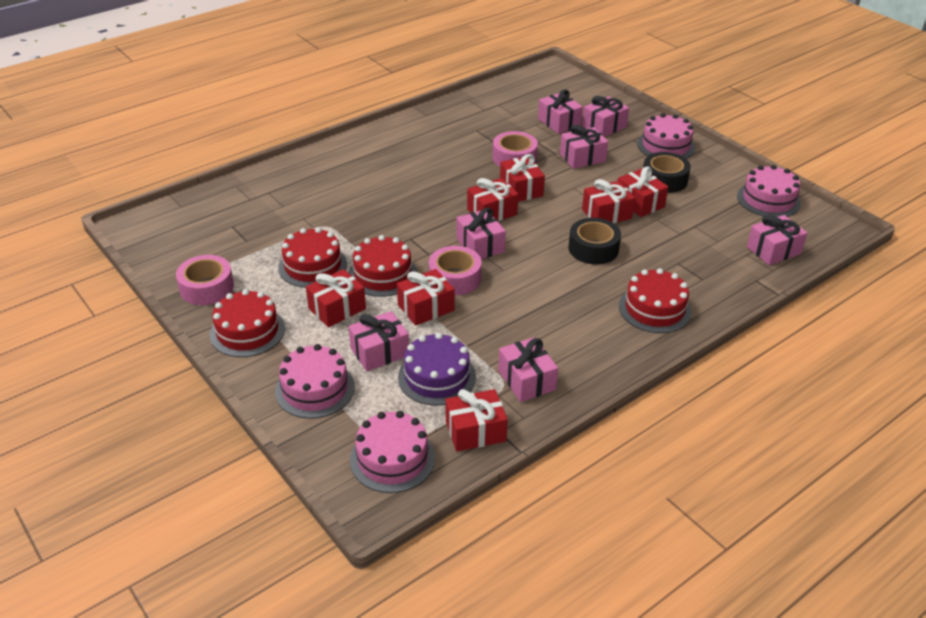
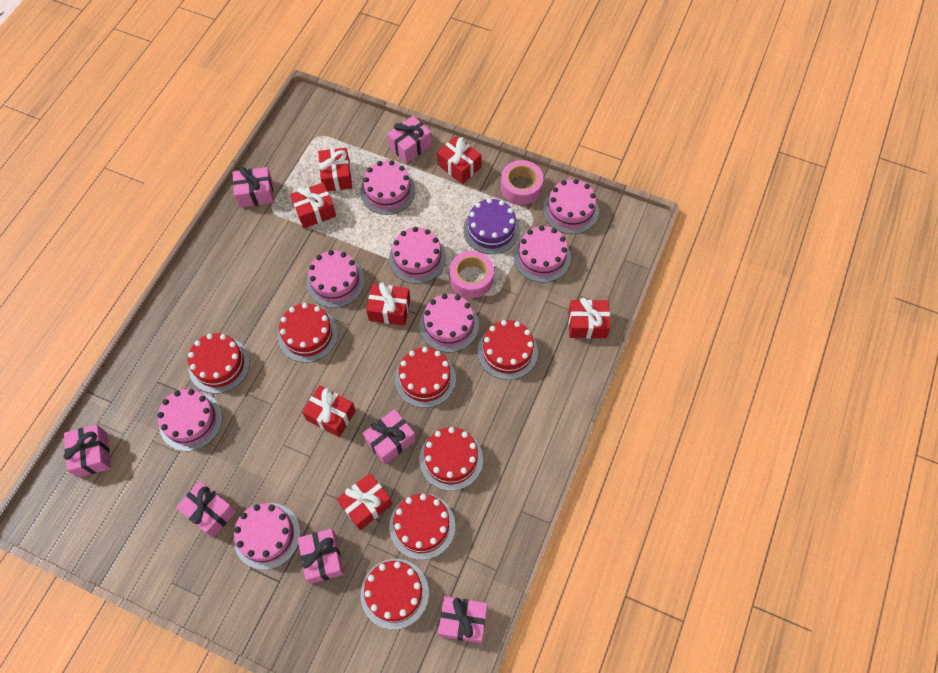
black tape: 2 -> 0
pink cake: 4 -> 8
pink tape: 3 -> 2
red cake: 4 -> 7

